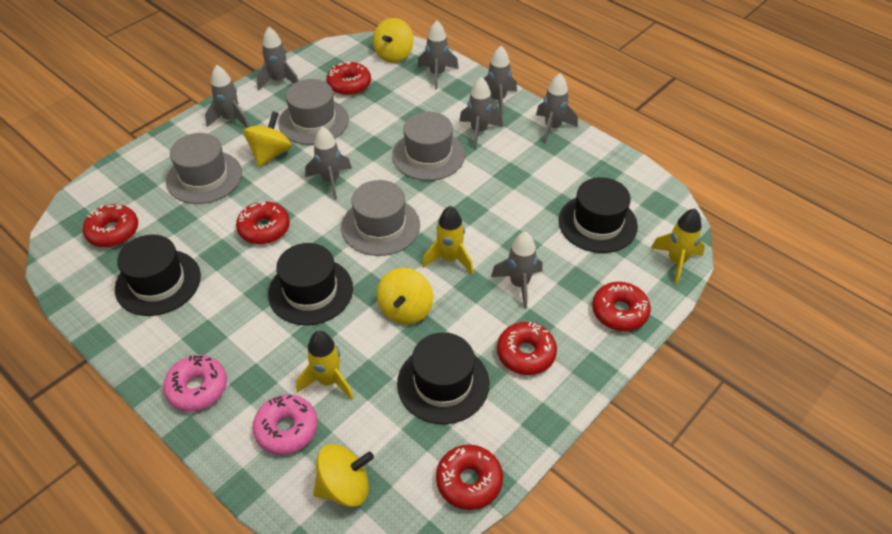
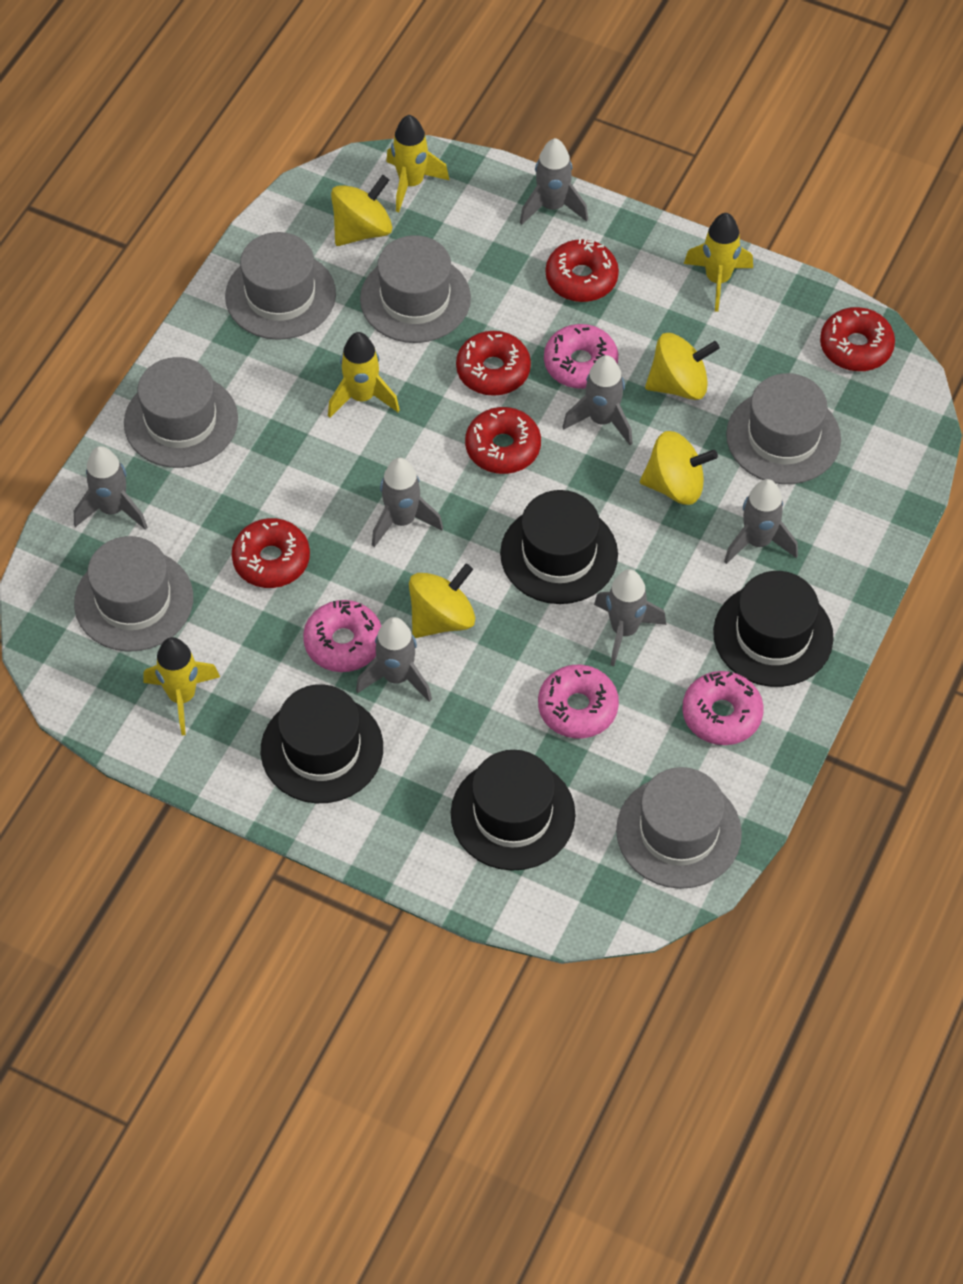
grey hat: 4 -> 6
grey rocket: 8 -> 7
pink donut: 2 -> 4
red donut: 6 -> 5
yellow rocket: 3 -> 4

